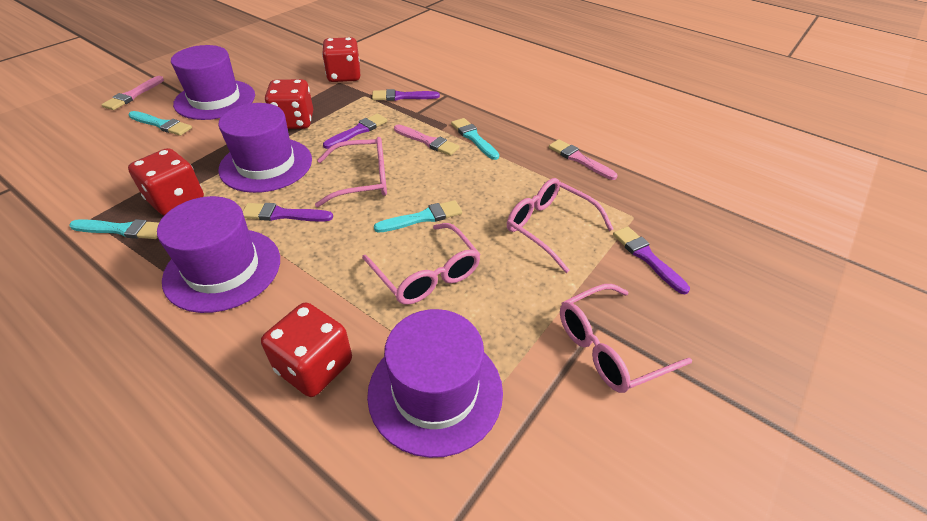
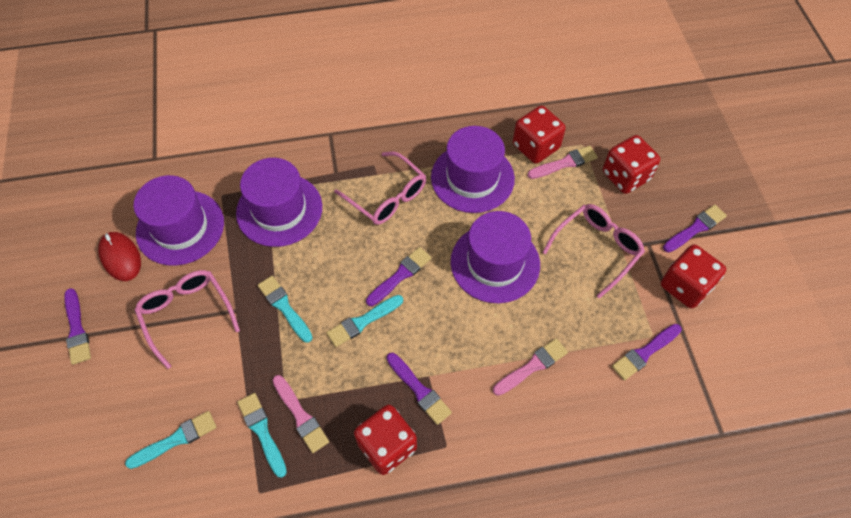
pink glasses: 4 -> 3
purple brush: 4 -> 5
red mouse: 0 -> 1

